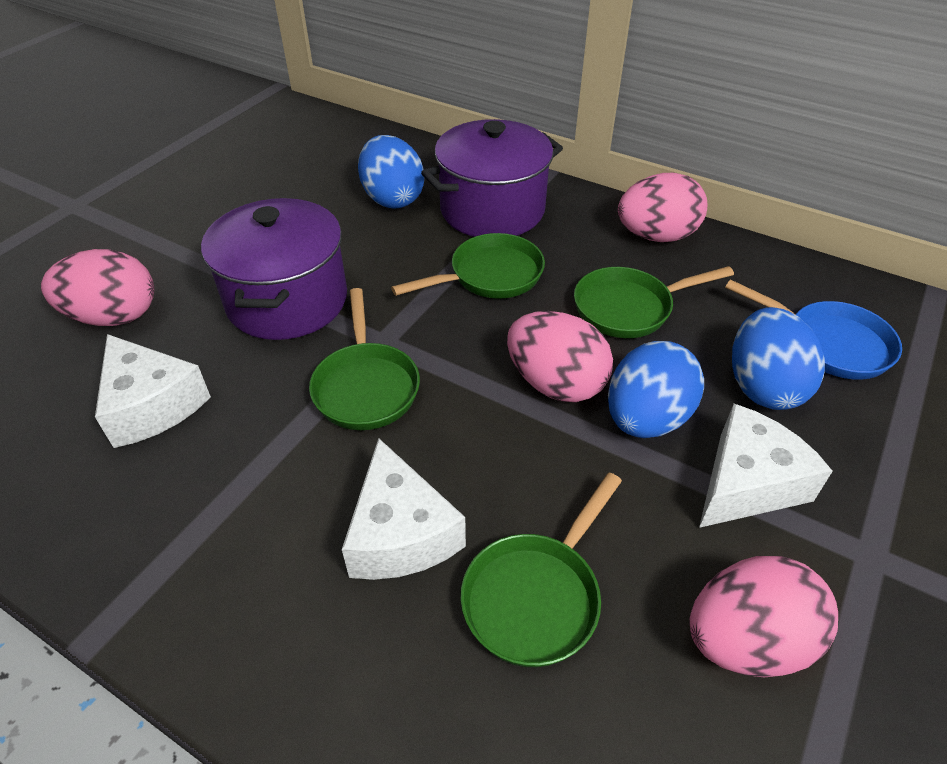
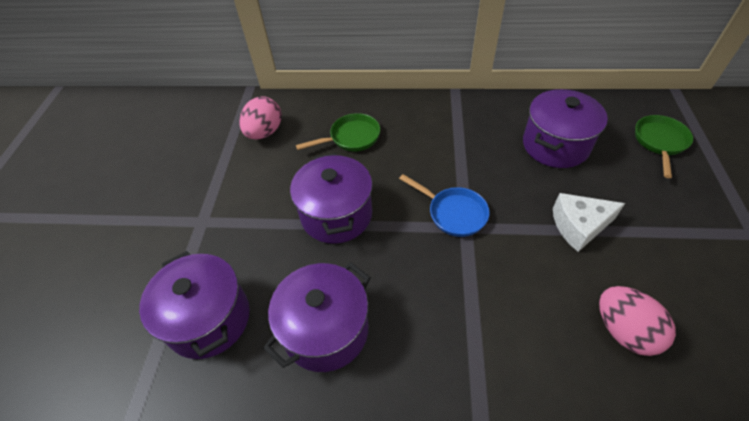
blue egg: 3 -> 0
green pan: 4 -> 2
pink egg: 4 -> 2
purple pot: 2 -> 4
white cheese: 3 -> 1

